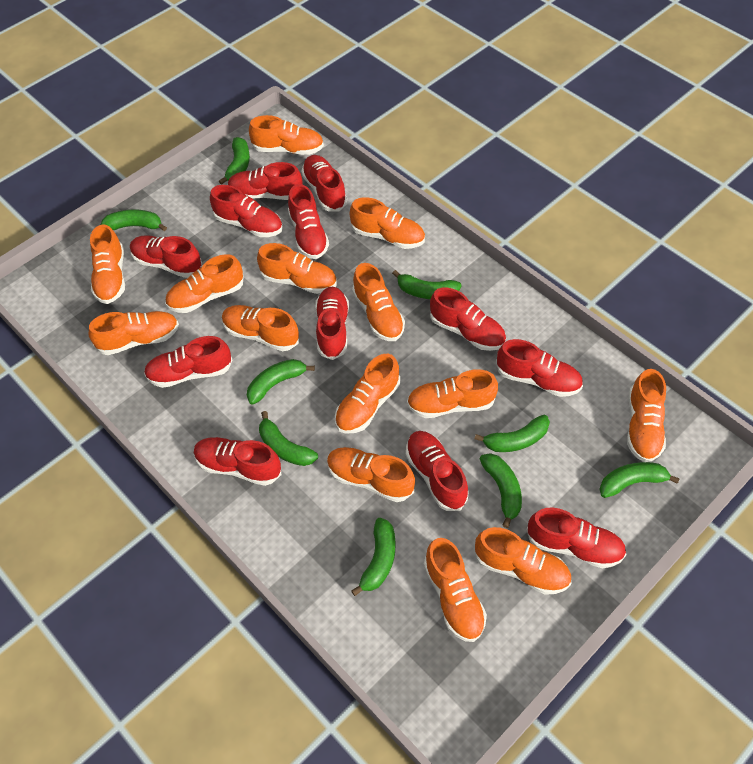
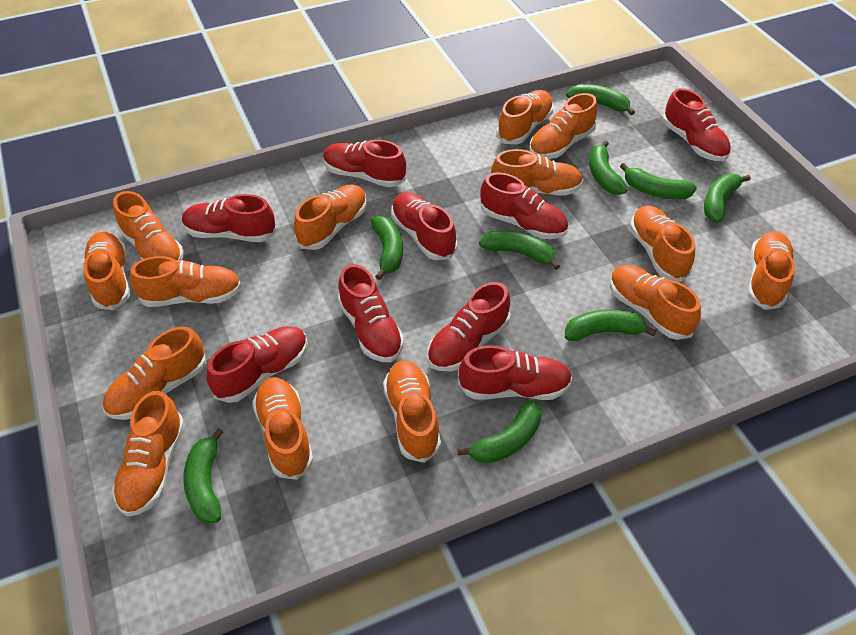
red shoe: 12 -> 9

